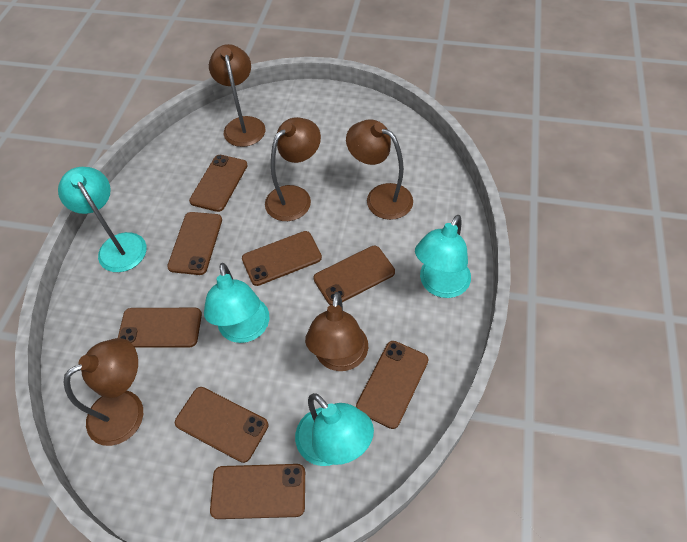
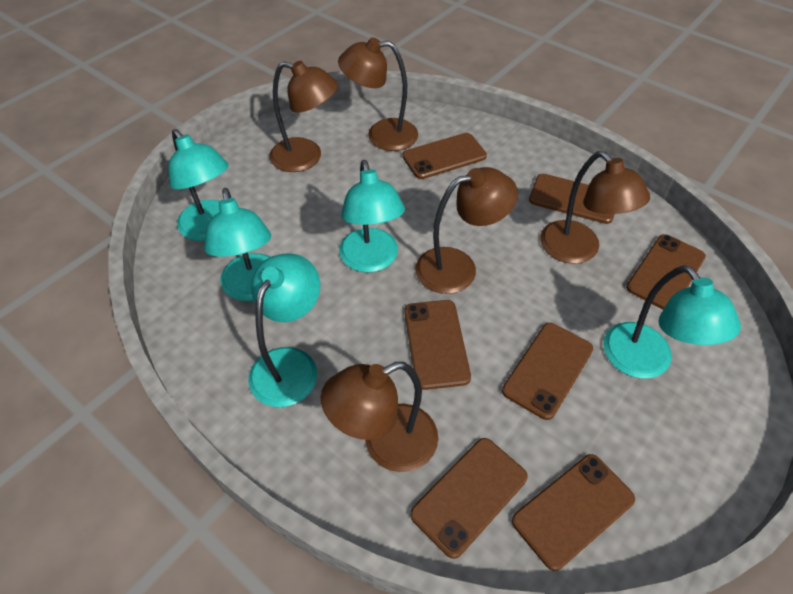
brown phone: 8 -> 7
turquoise lamp: 4 -> 5

